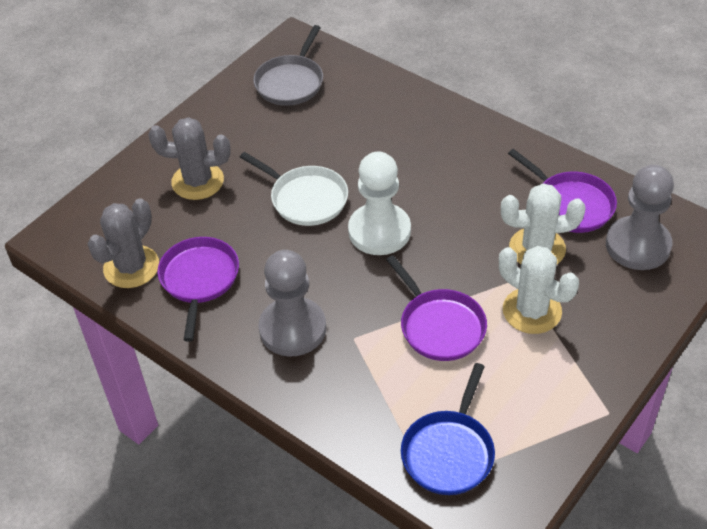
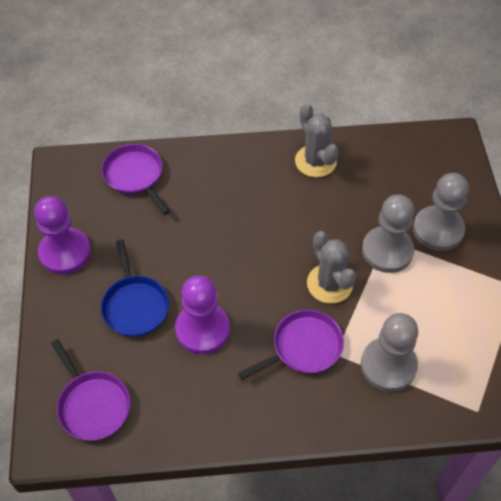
grey pan: 1 -> 0
grey pawn: 2 -> 3
purple pawn: 0 -> 2
white cactus: 2 -> 0
white pan: 1 -> 0
white pawn: 1 -> 0

